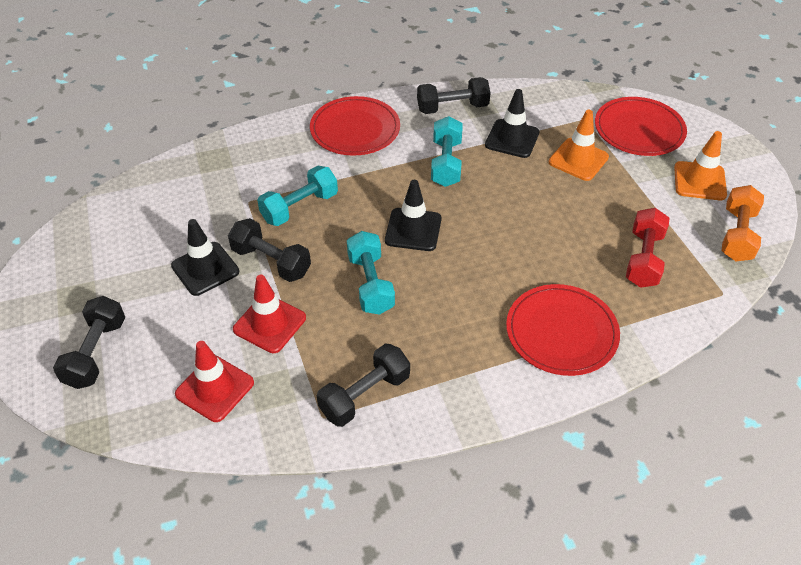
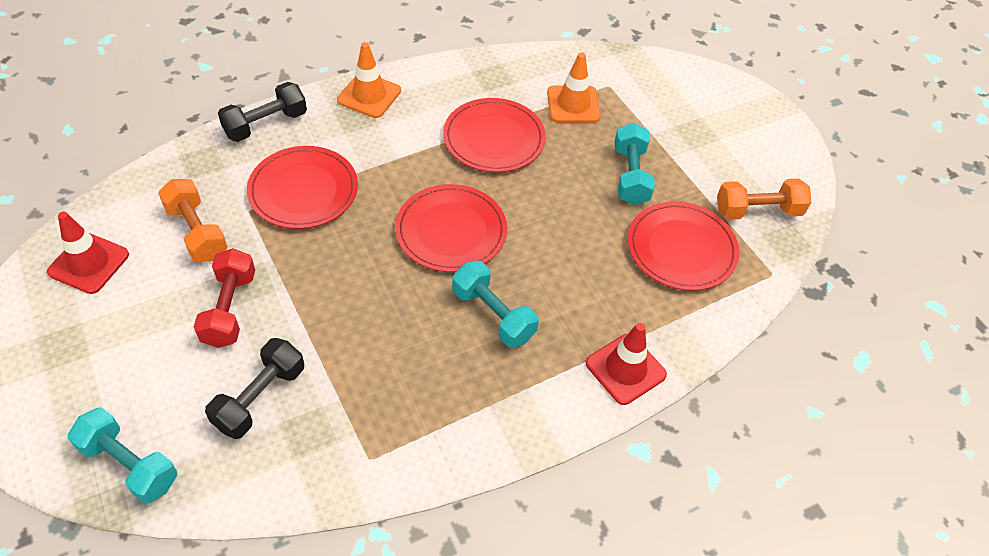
black dumbbell: 4 -> 2
black traffic cone: 3 -> 0
orange dumbbell: 1 -> 2
red plate: 3 -> 4

